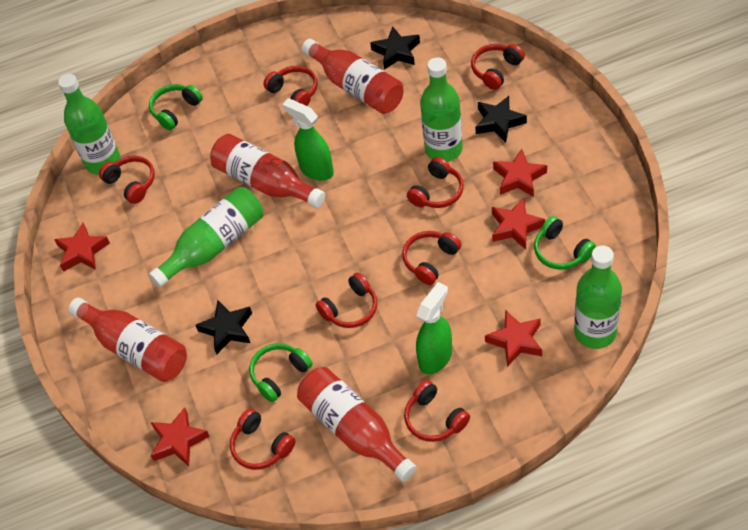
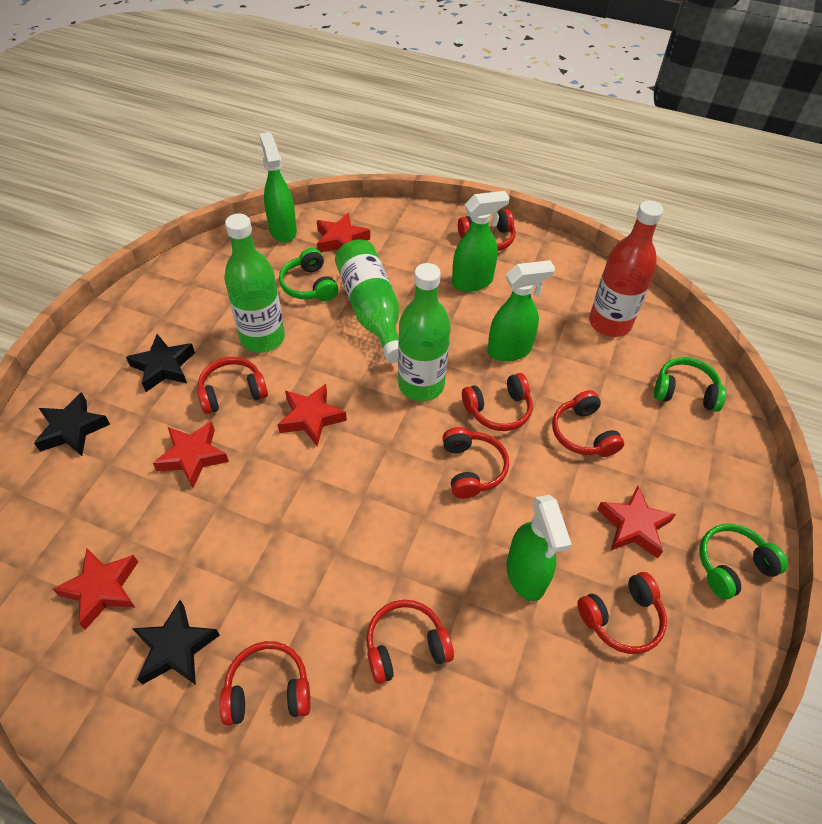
green bottle: 4 -> 3
green spray bottle: 2 -> 4
red bottle: 4 -> 1

